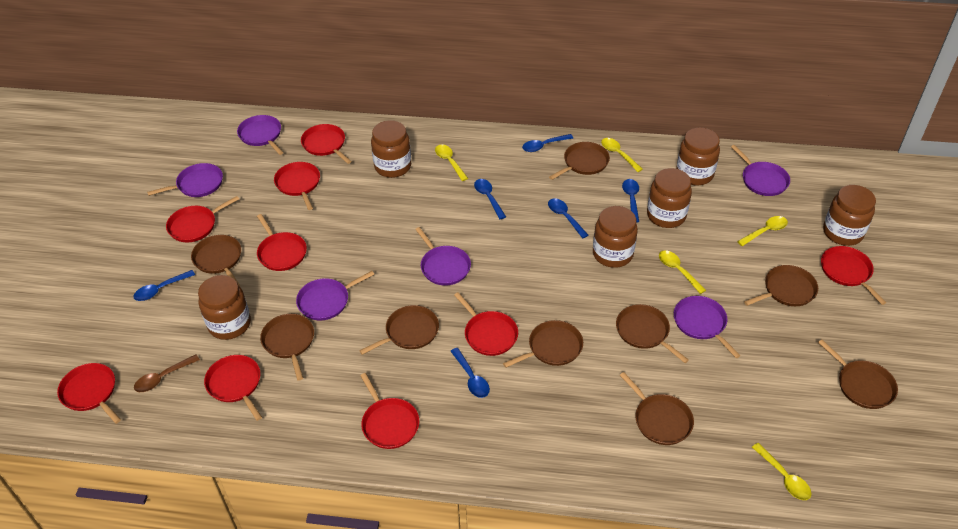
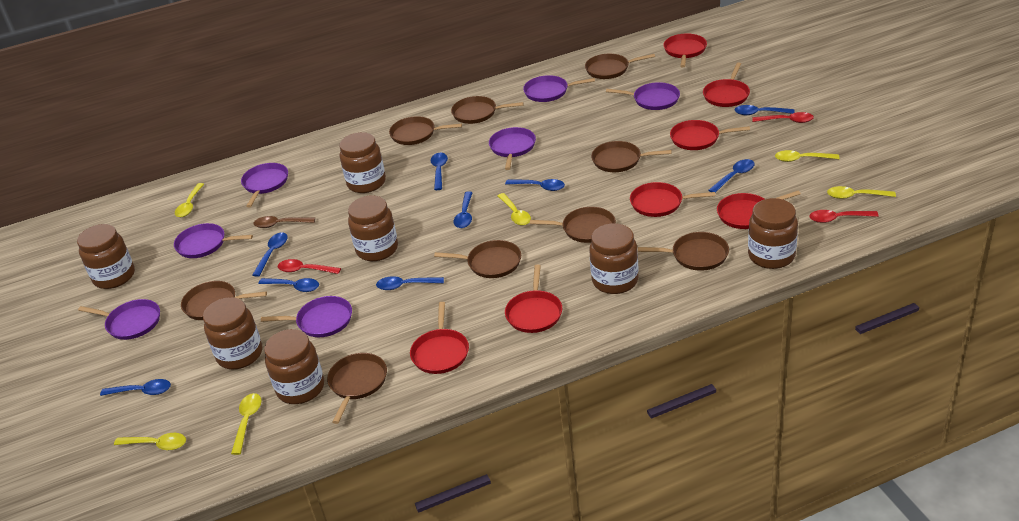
blue spoon: 6 -> 9
brown jar: 6 -> 7
purple pan: 6 -> 7
red pan: 9 -> 7
red spoon: 0 -> 3
yellow spoon: 5 -> 6

